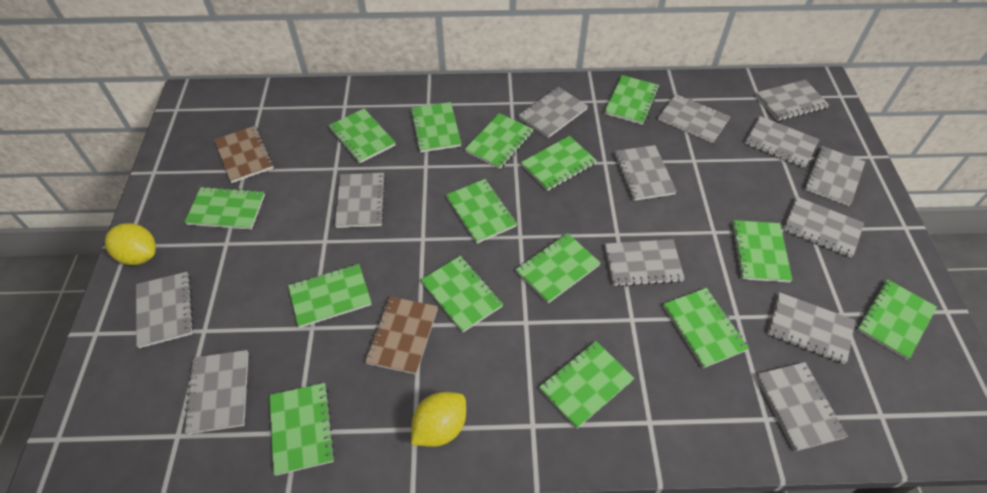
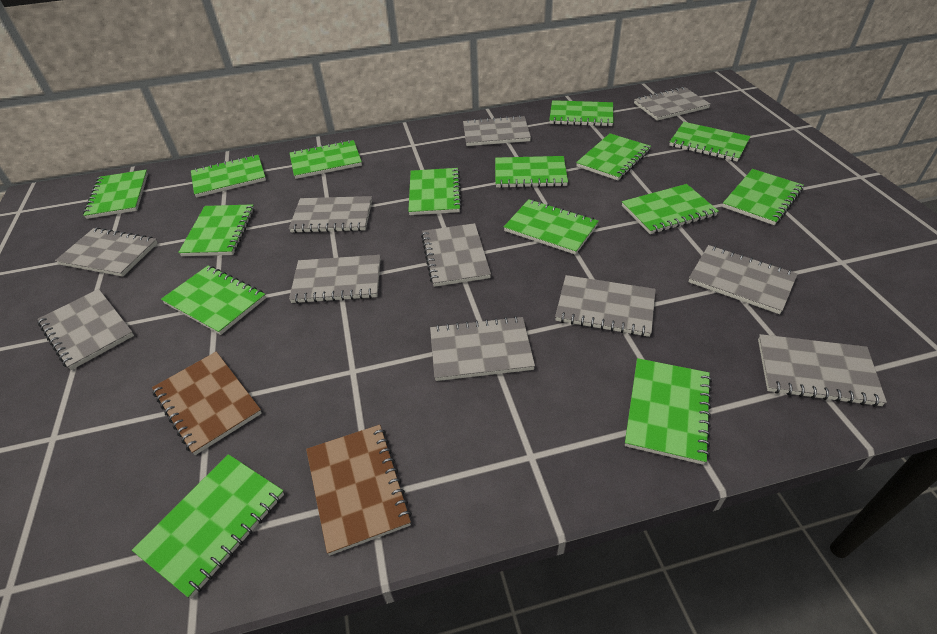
grey notebook: 13 -> 11
yellow lemon: 2 -> 0

